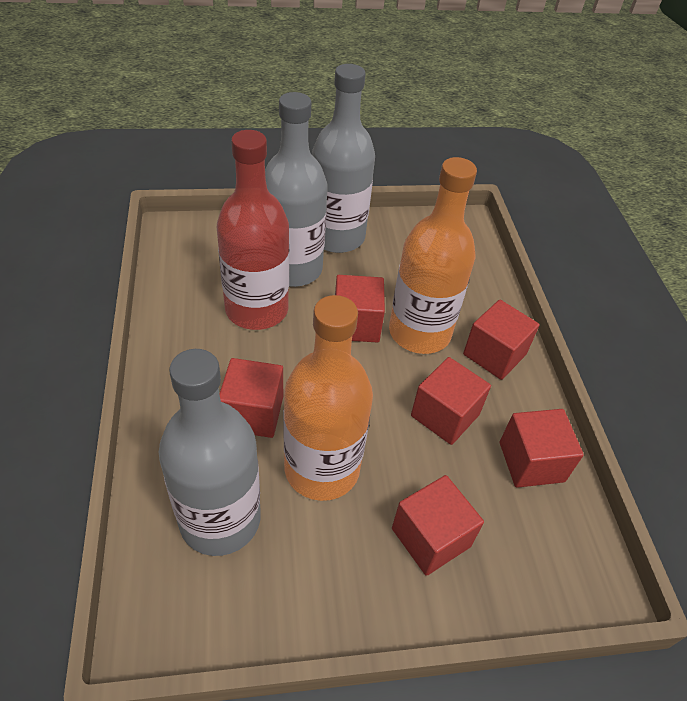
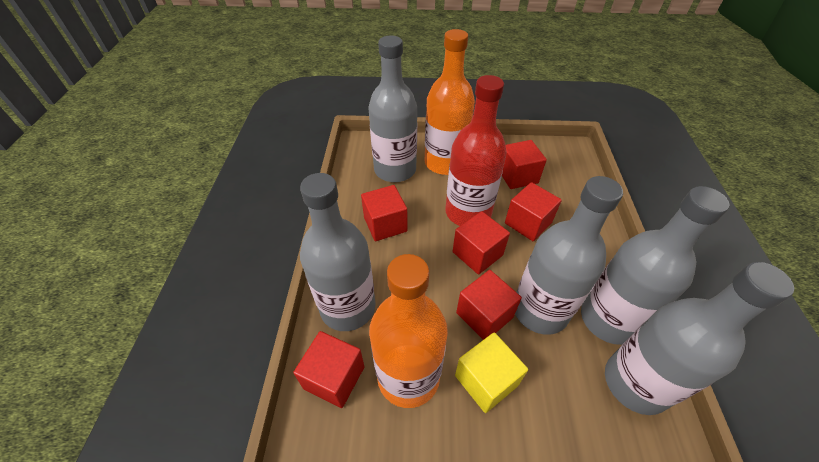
grey bottle: 3 -> 5
yellow cube: 0 -> 1

